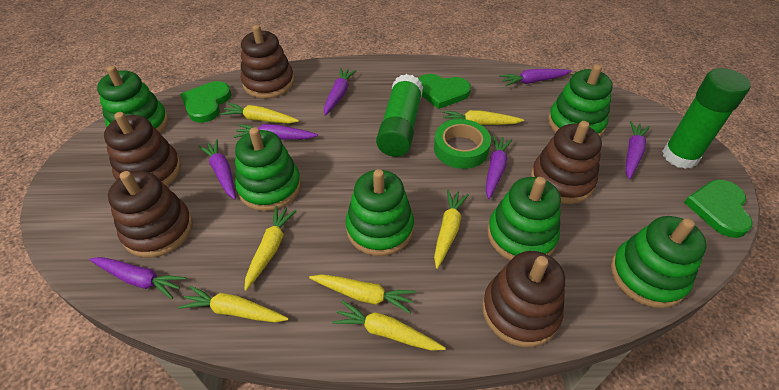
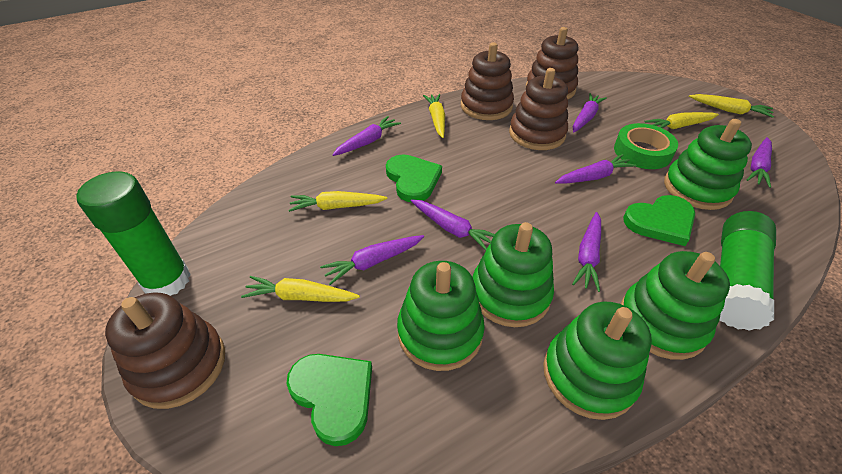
brown stacking toy: 5 -> 4
green stacking toy: 6 -> 5
yellow carrot: 7 -> 5

